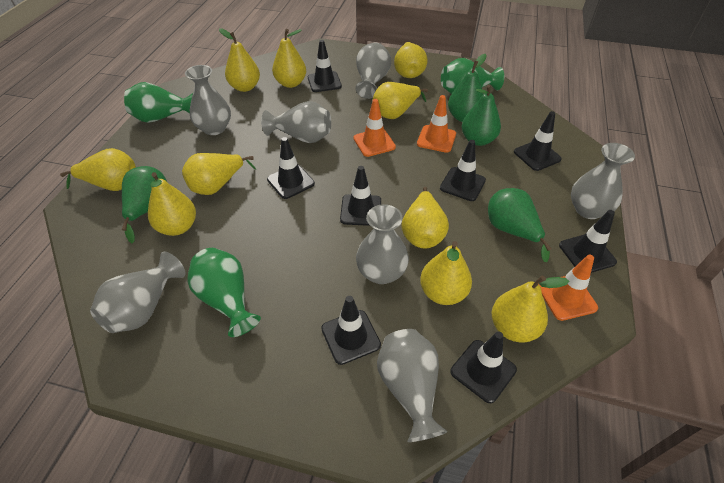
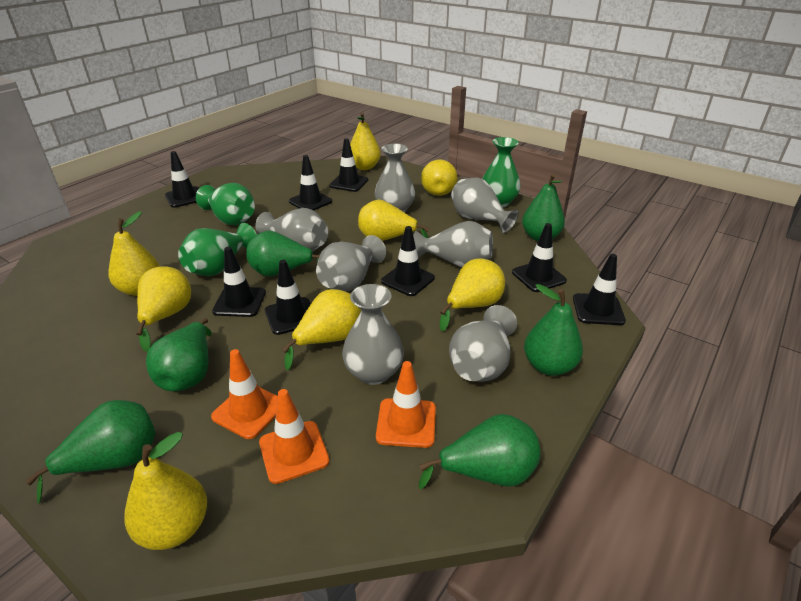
green pear: 4 -> 6
yellow pear: 10 -> 8

